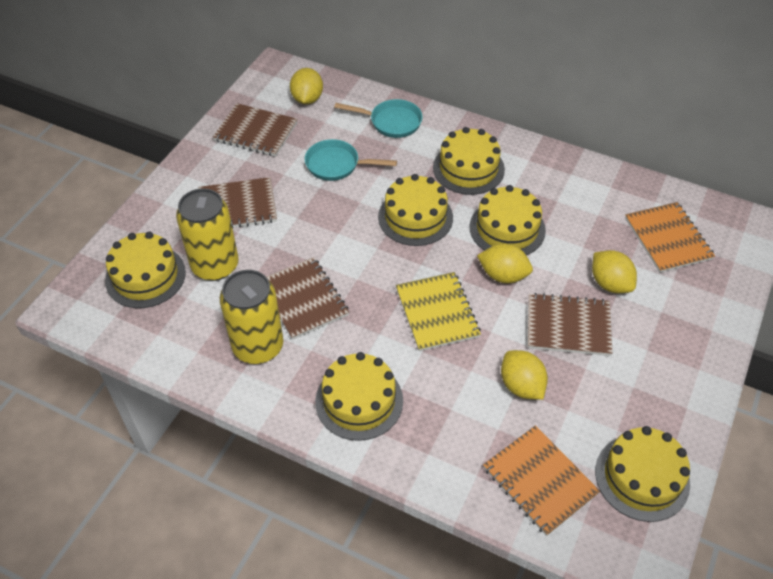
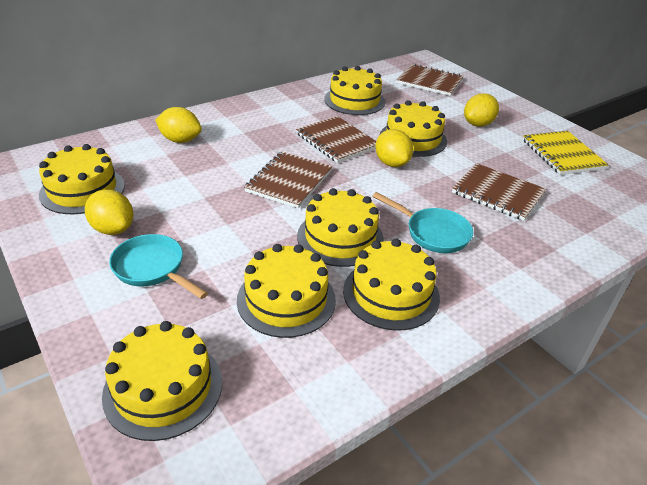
orange notebook: 2 -> 0
yellow cake: 6 -> 7
yellow can: 2 -> 0

